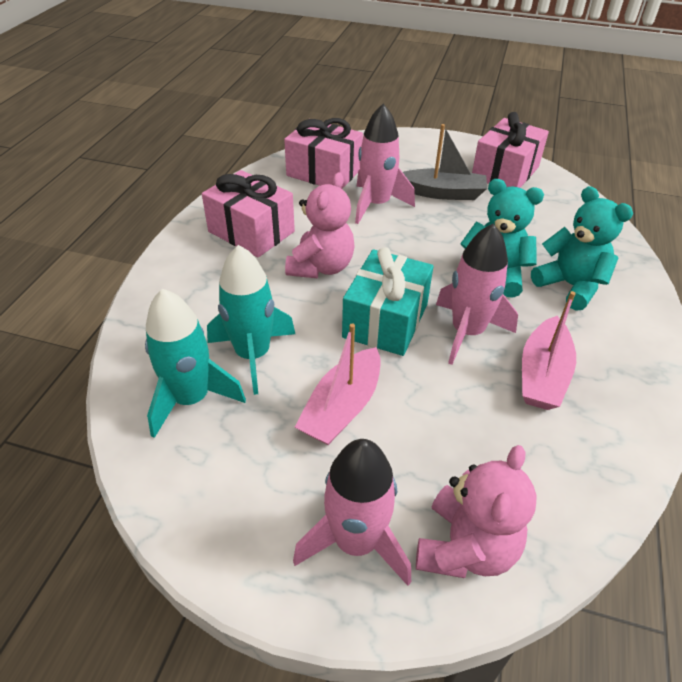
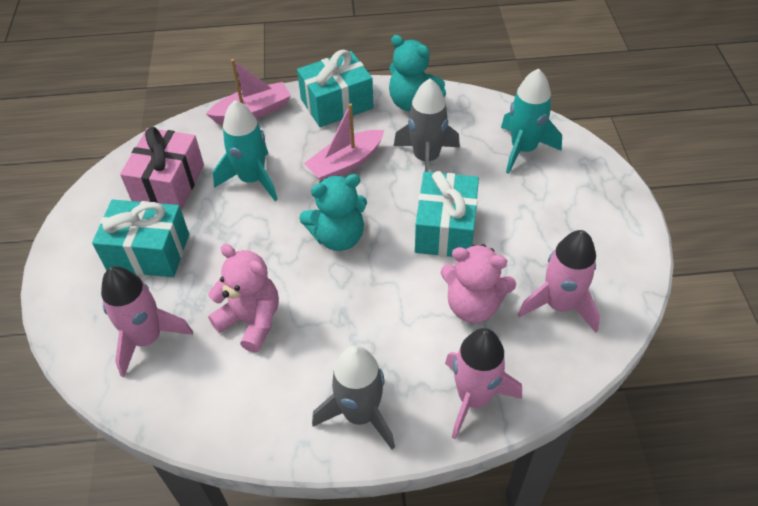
grey boat: 1 -> 0
grey rocket: 0 -> 2
pink gift: 3 -> 1
turquoise gift: 1 -> 3

